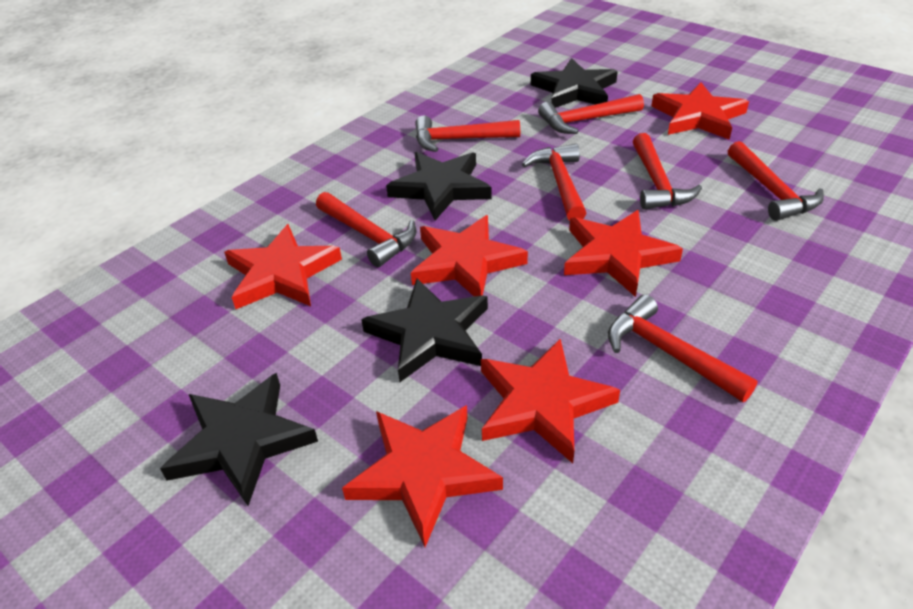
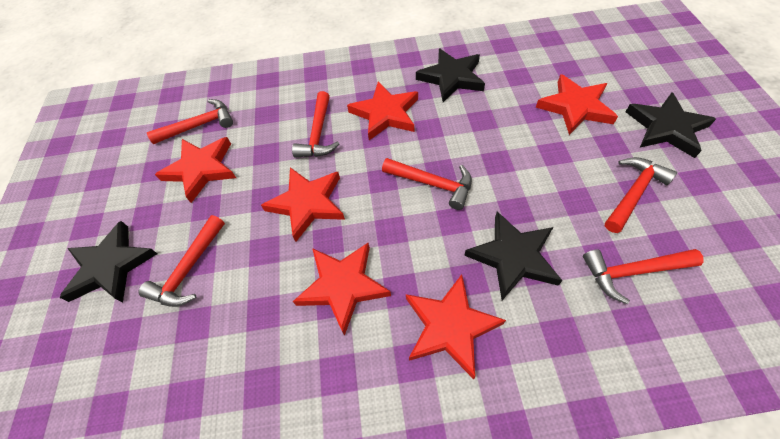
red hammer: 7 -> 6

